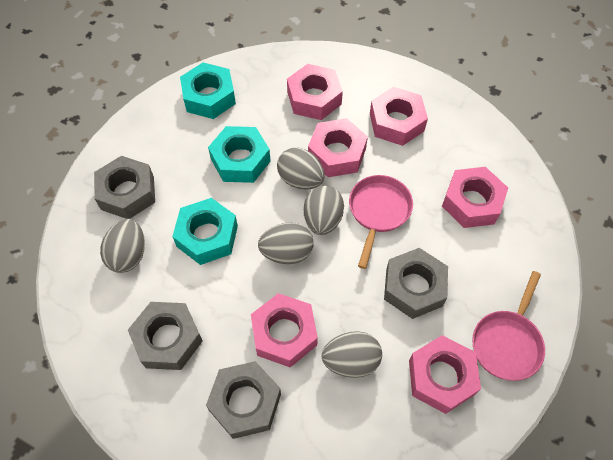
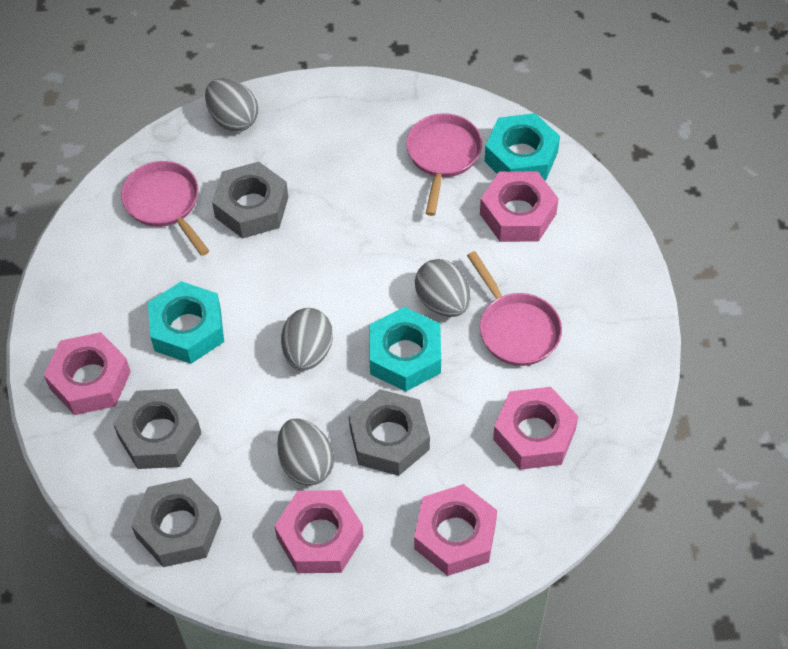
grey egg: 5 -> 4
pink nut: 6 -> 5
pink pan: 2 -> 3

